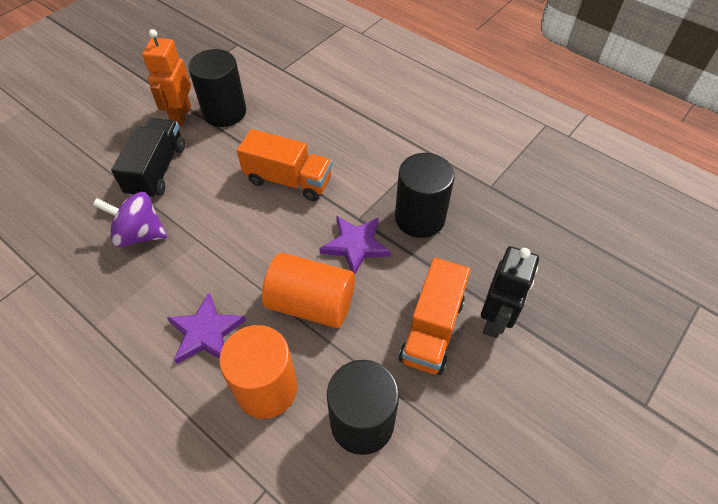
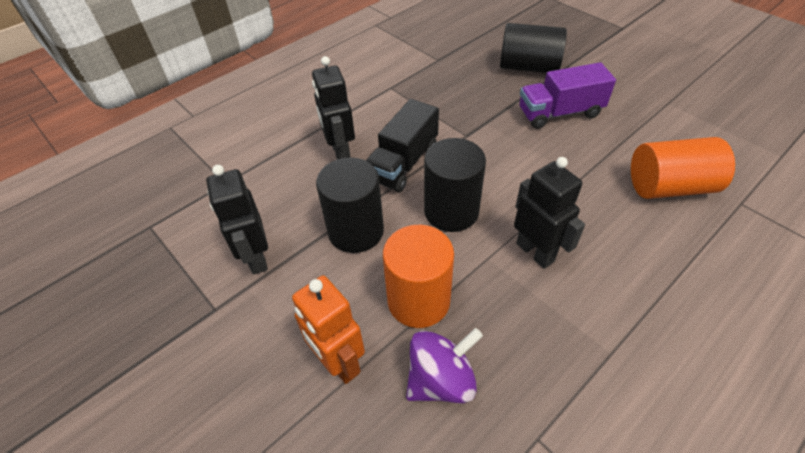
black robot: 1 -> 3
orange truck: 2 -> 0
purple star: 2 -> 0
purple truck: 0 -> 1

